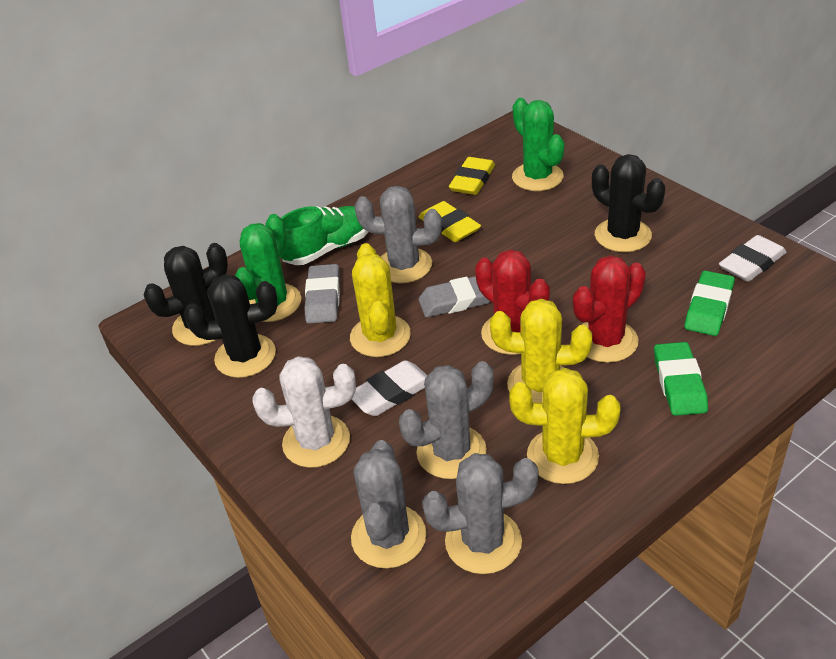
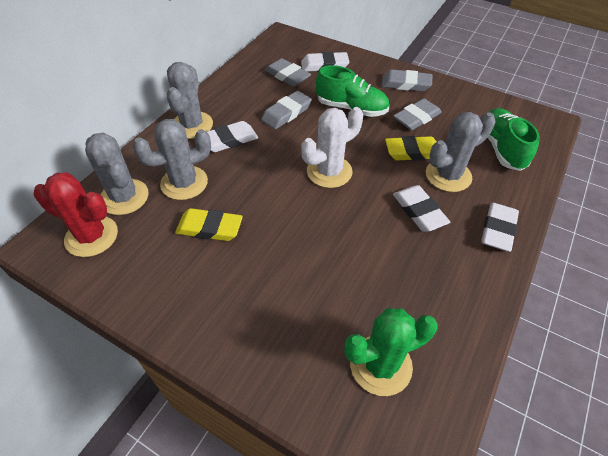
black cactus: 3 -> 0
green cactus: 2 -> 1
green eraser: 2 -> 0
green shoe: 1 -> 2
grey eraser: 2 -> 4
red cactus: 2 -> 1
white eraser: 2 -> 4
yellow cactus: 3 -> 0

